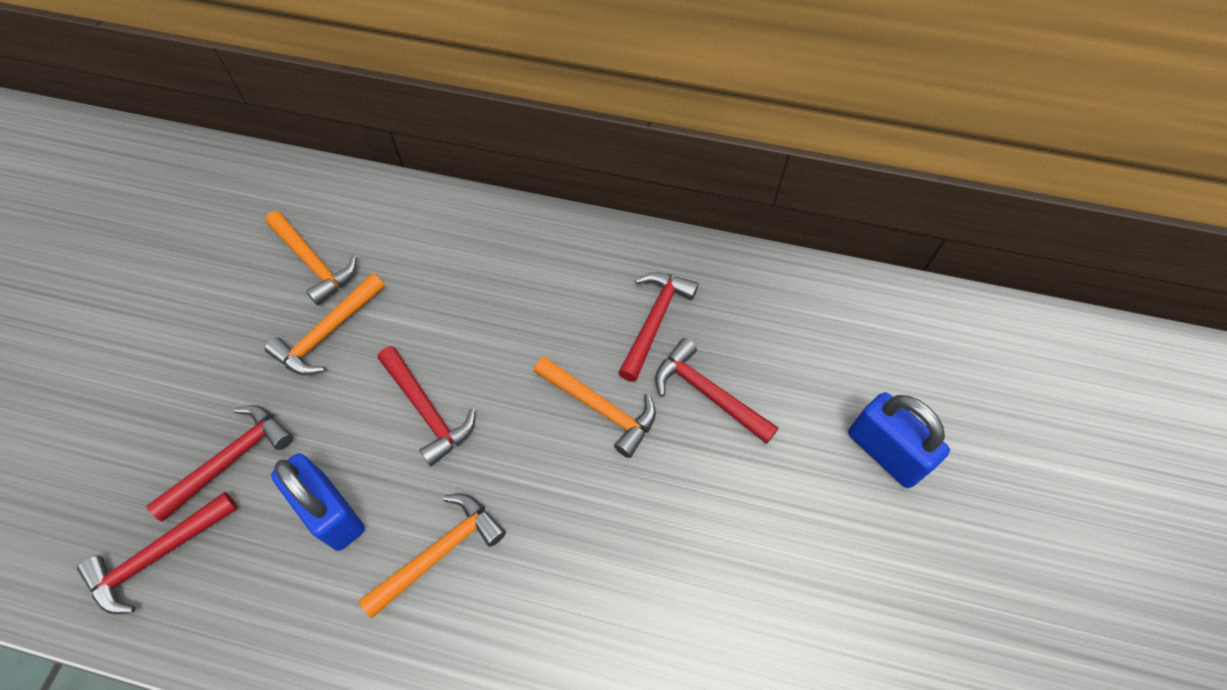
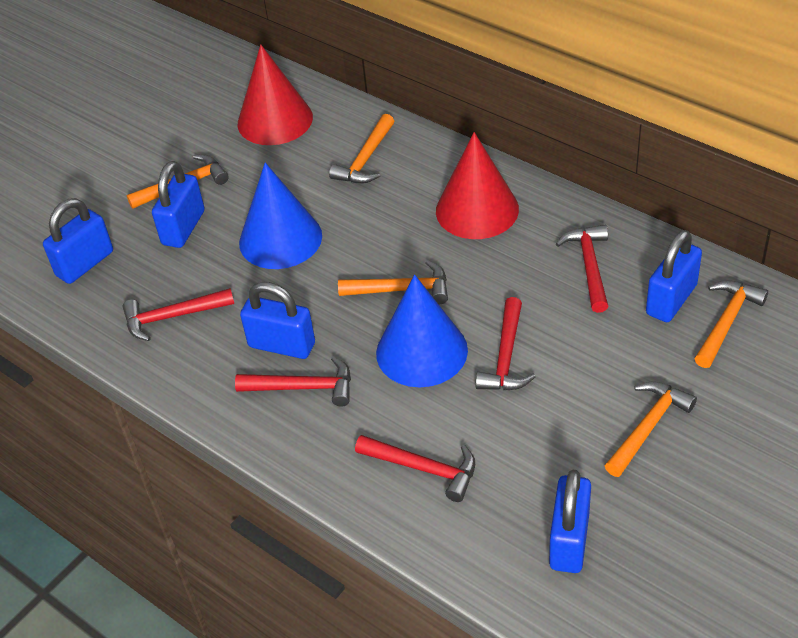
blue cone: 0 -> 2
blue padlock: 2 -> 5
orange hammer: 4 -> 5
red cone: 0 -> 2

